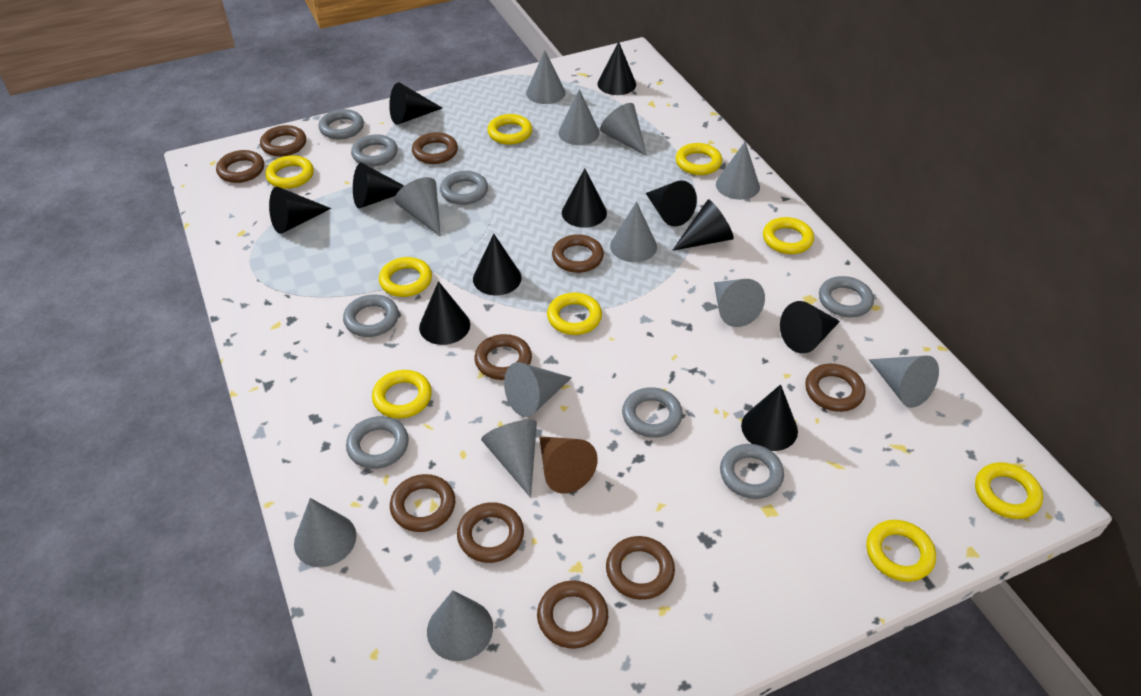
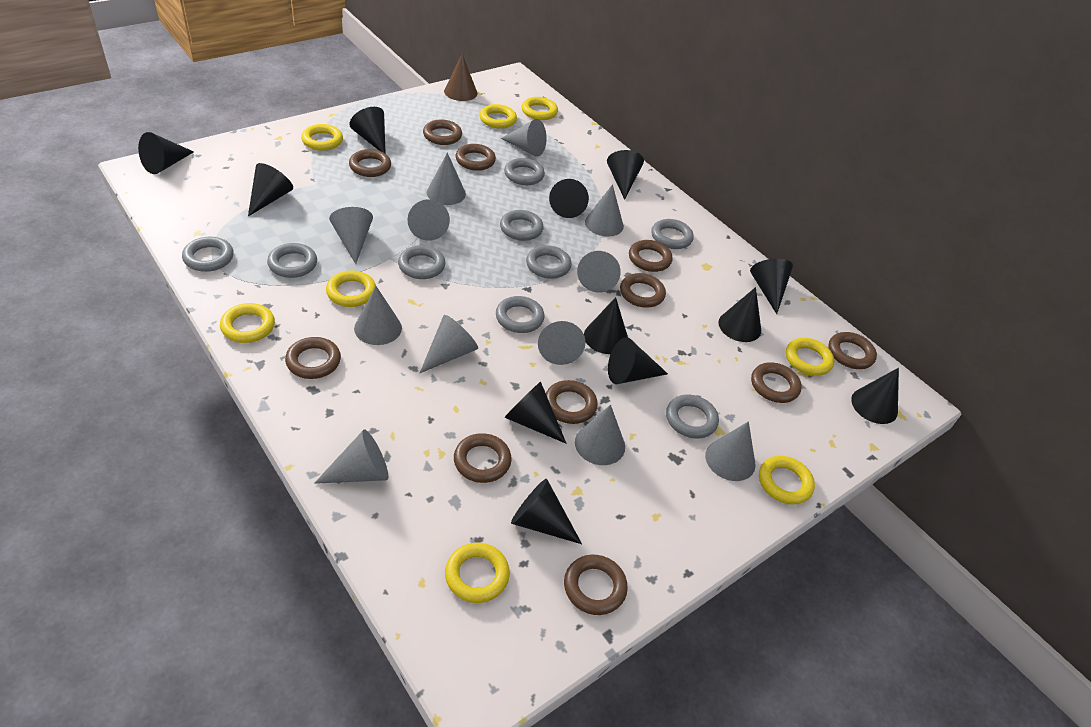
black cone: 11 -> 12
brown ring: 10 -> 11
grey ring: 8 -> 9
yellow ring: 9 -> 8

